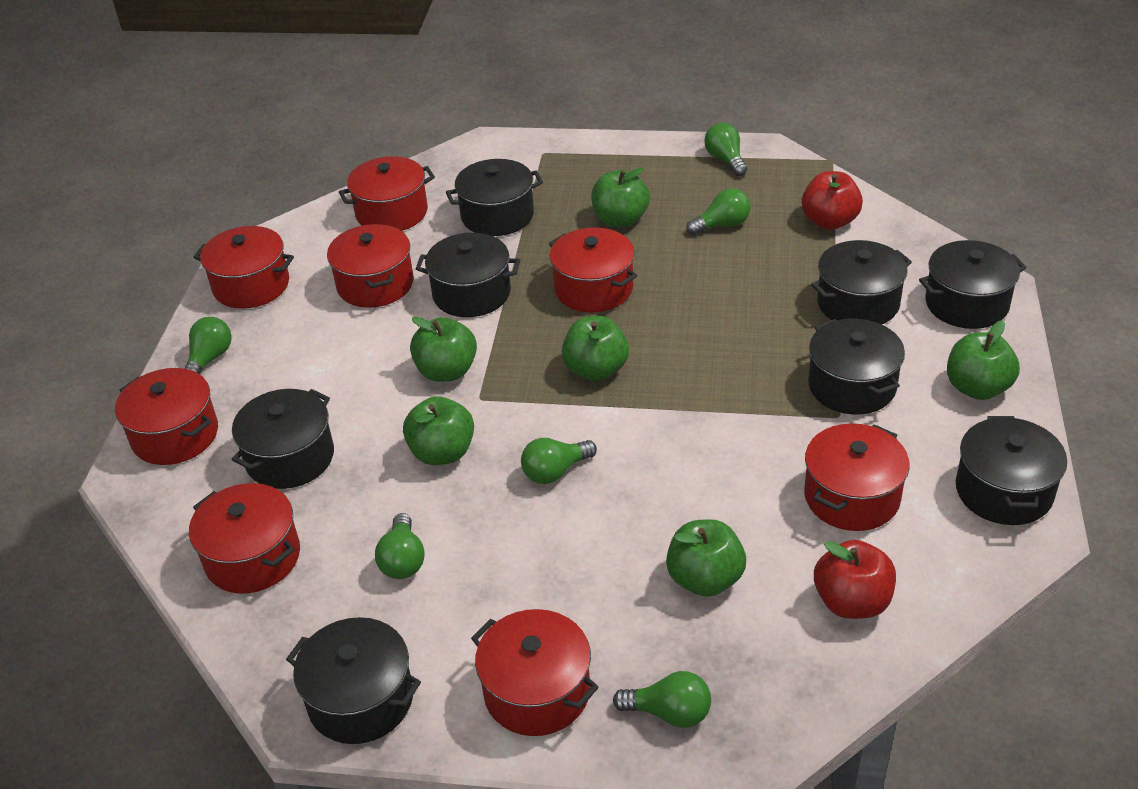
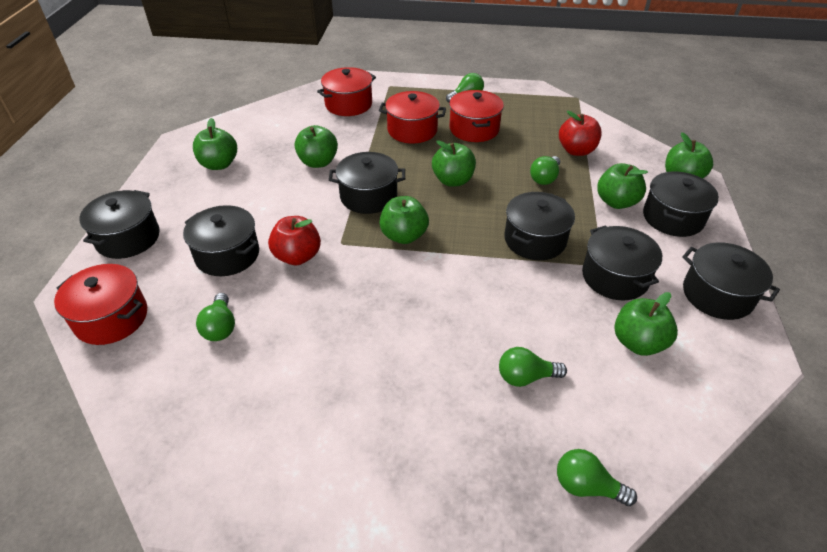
black pot: 8 -> 7
green apple: 6 -> 7
green light bulb: 6 -> 5
red pot: 8 -> 4

